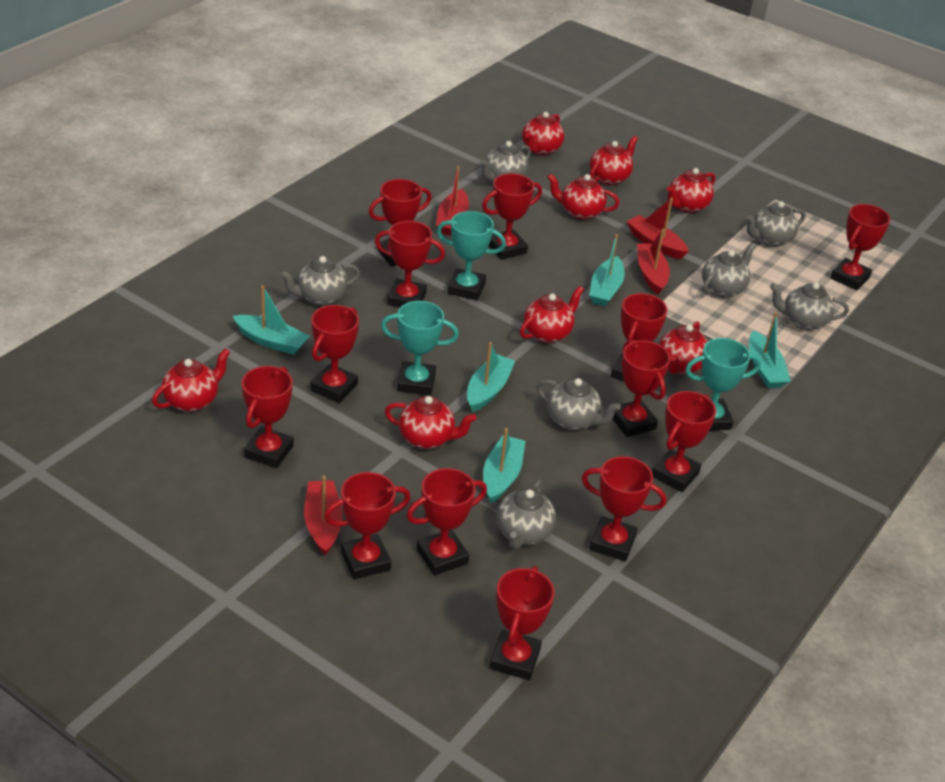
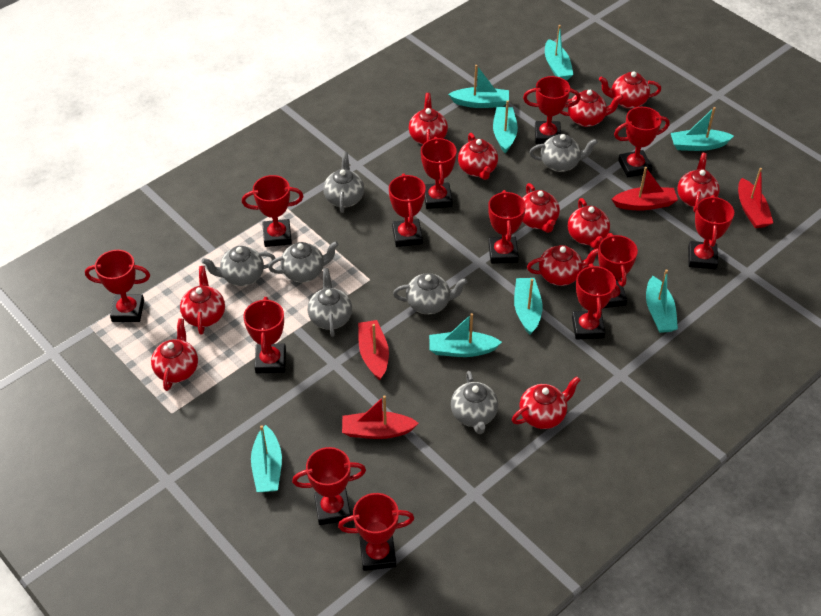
red teapot: 8 -> 11
turquoise boat: 5 -> 8
turquoise trophy: 3 -> 0

